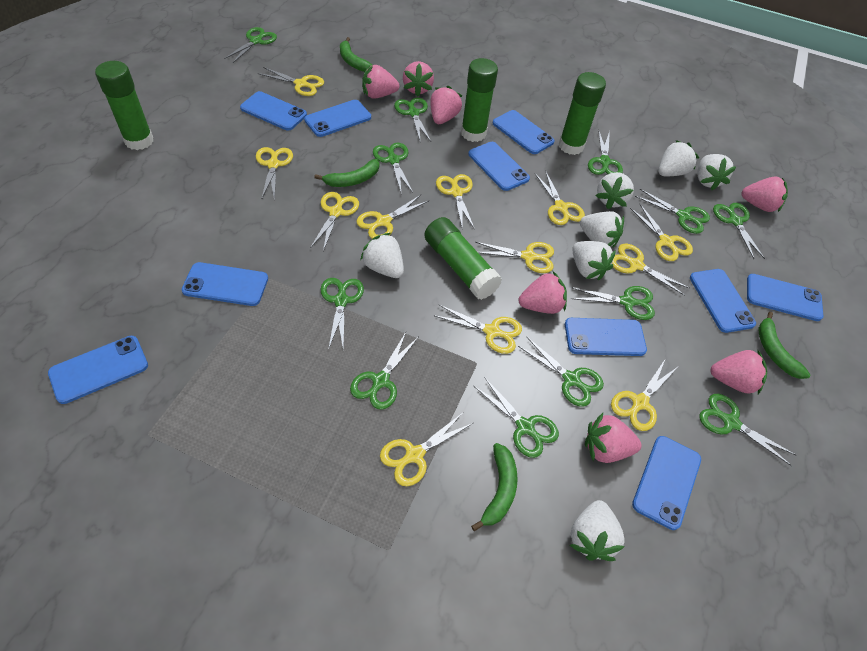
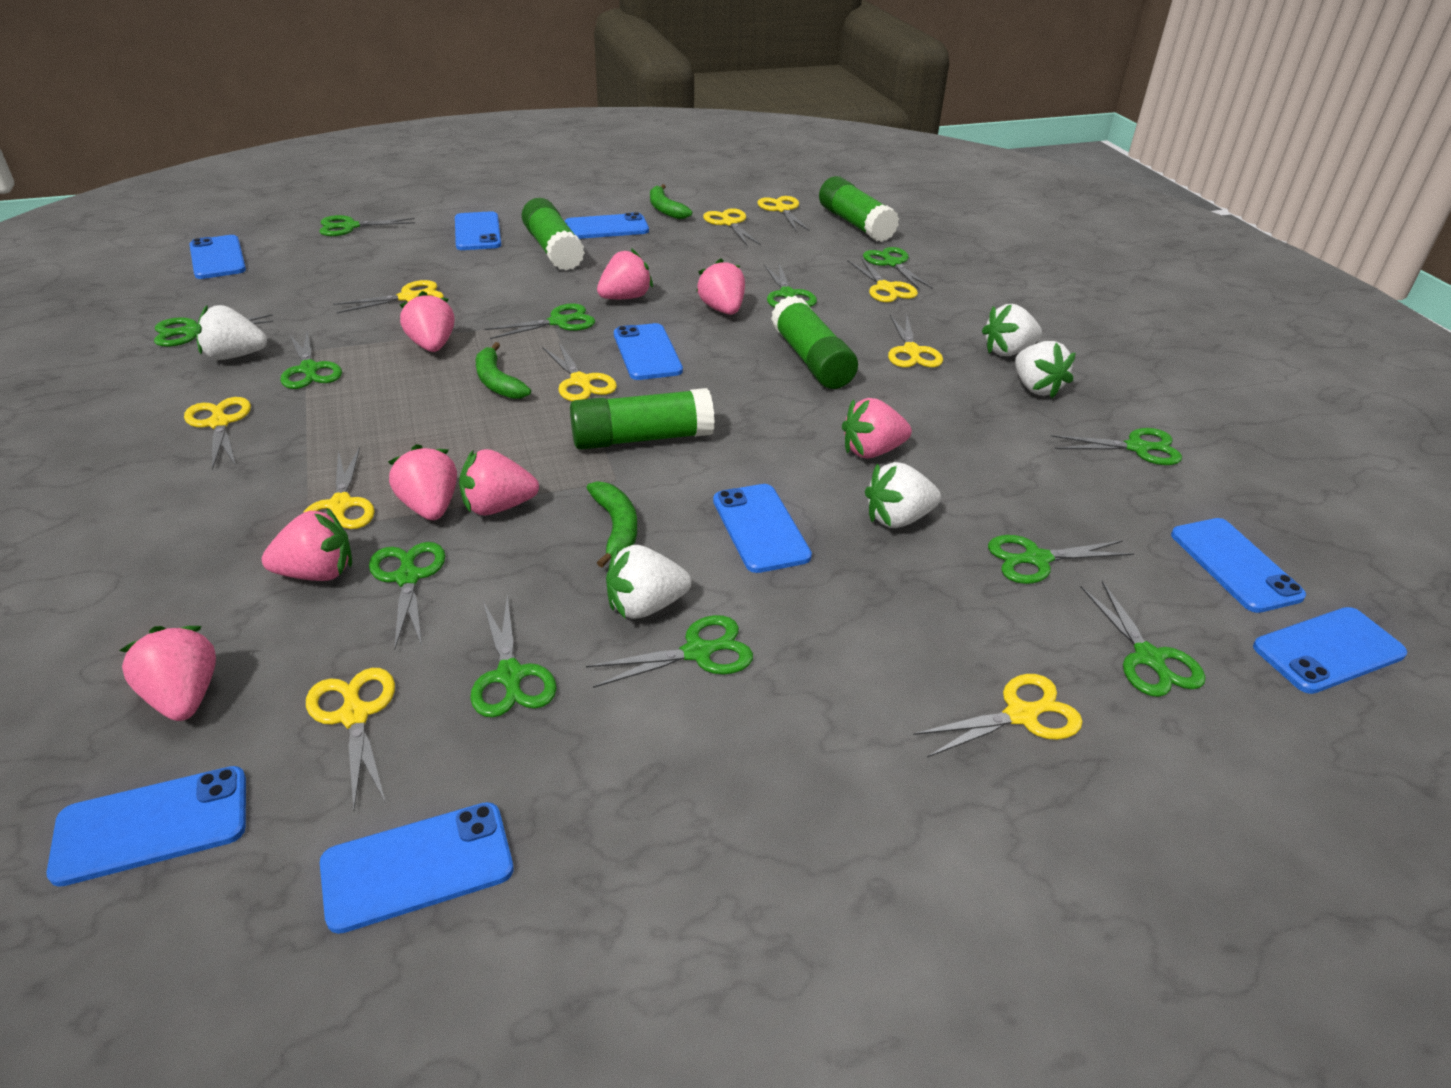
blue phone: 10 -> 9
green banana: 4 -> 3
pink strawberry: 7 -> 8
white strawberry: 7 -> 5
yellow scissors: 12 -> 10

